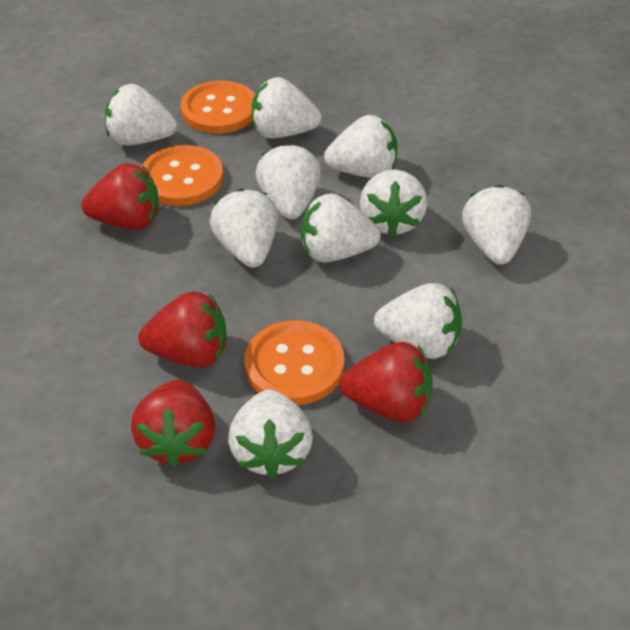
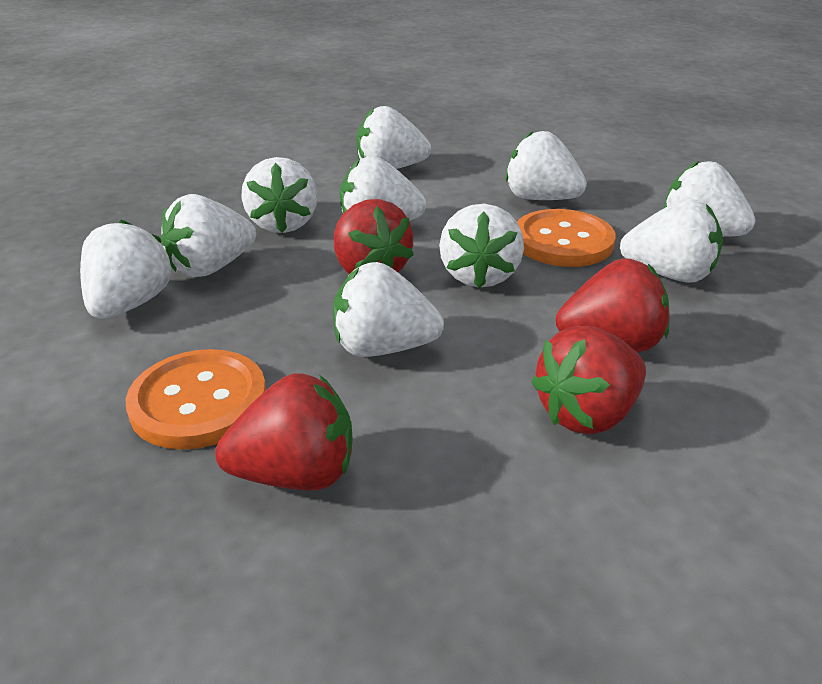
orange button: 3 -> 2

